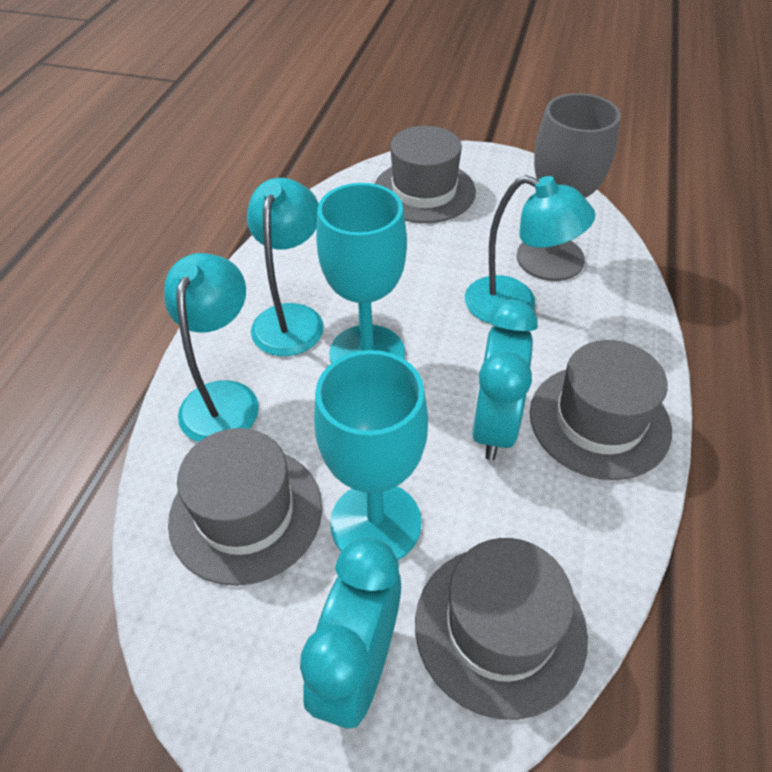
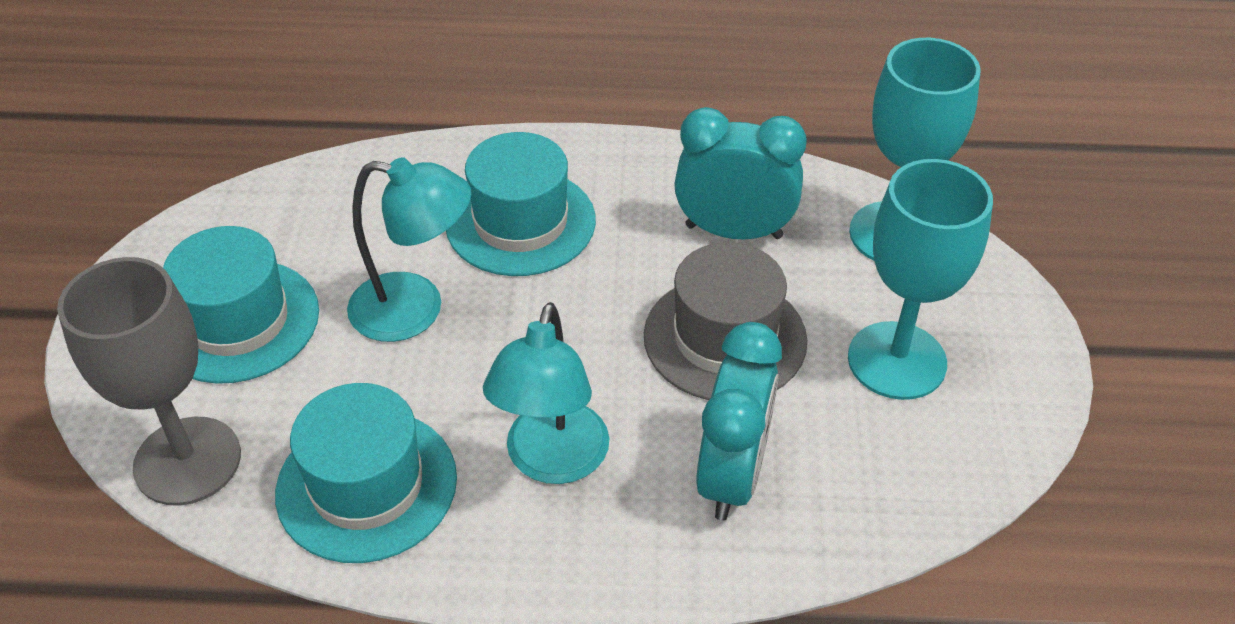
grey hat: 4 -> 1
turquoise hat: 0 -> 3
turquoise lamp: 3 -> 2

